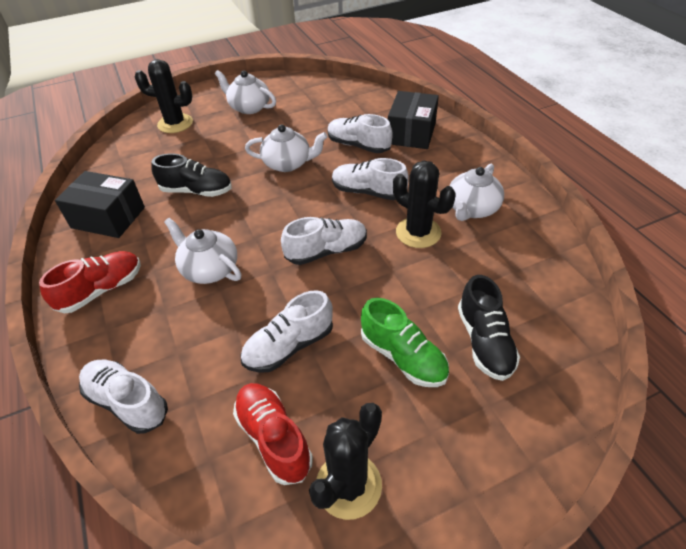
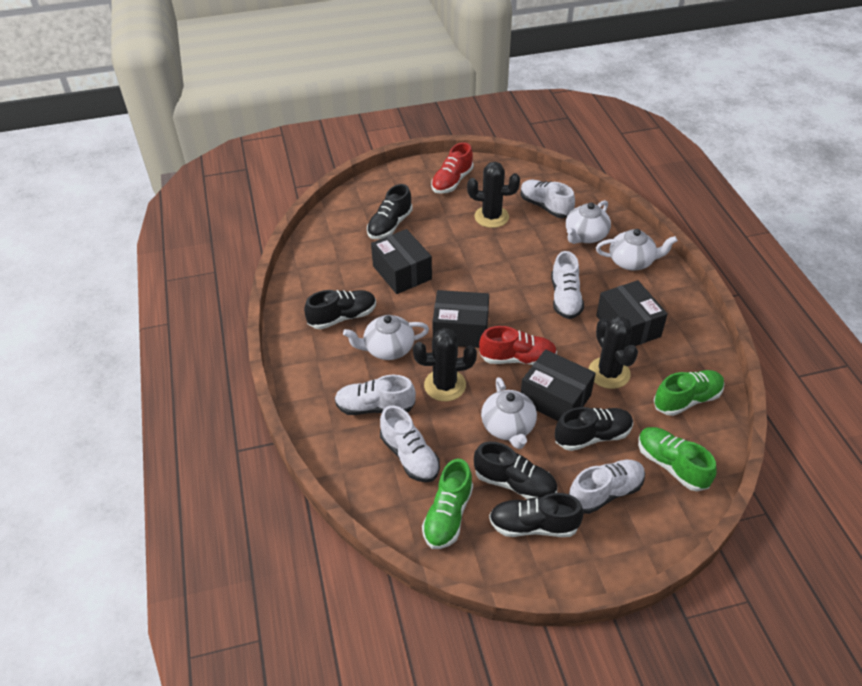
black box: 2 -> 4
black shoe: 2 -> 5
green shoe: 1 -> 3

